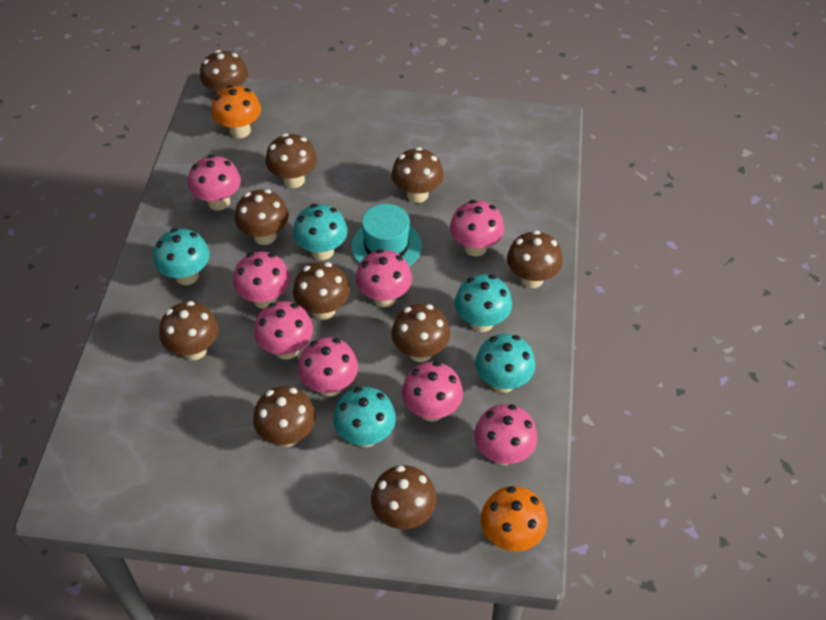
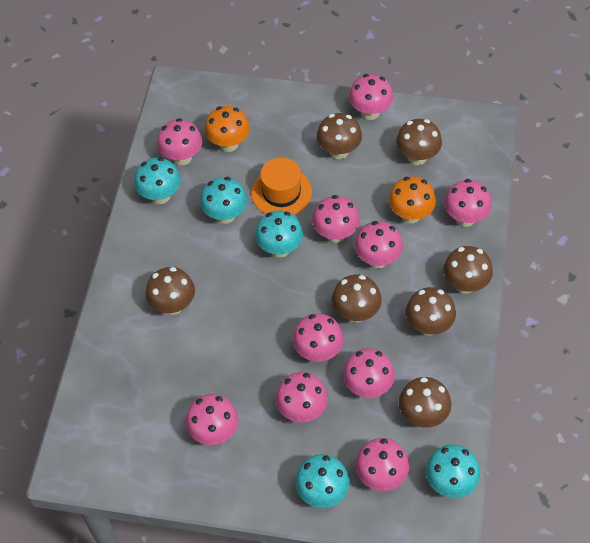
brown mushroom: 10 -> 7
orange hat: 0 -> 1
pink mushroom: 8 -> 10
turquoise hat: 1 -> 0

